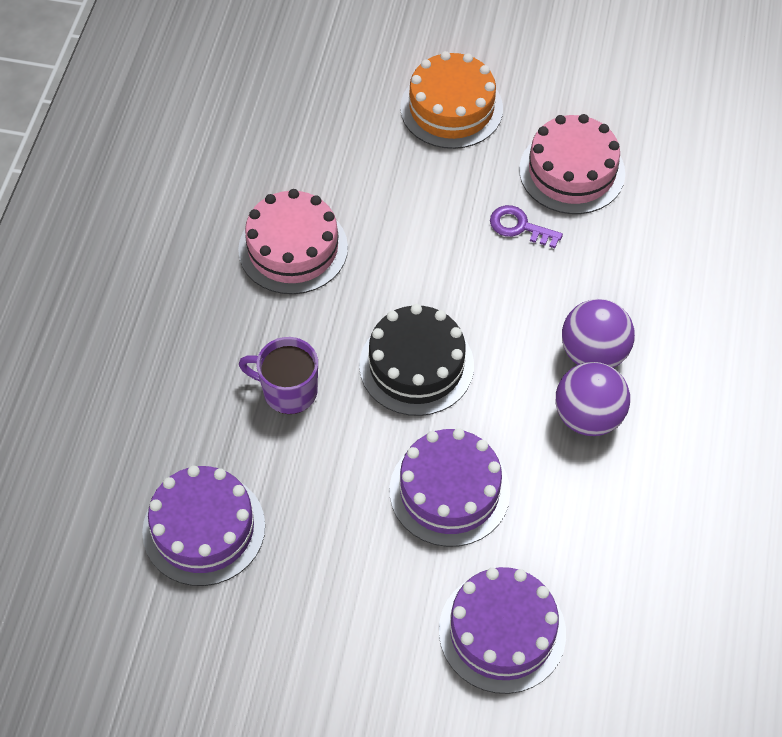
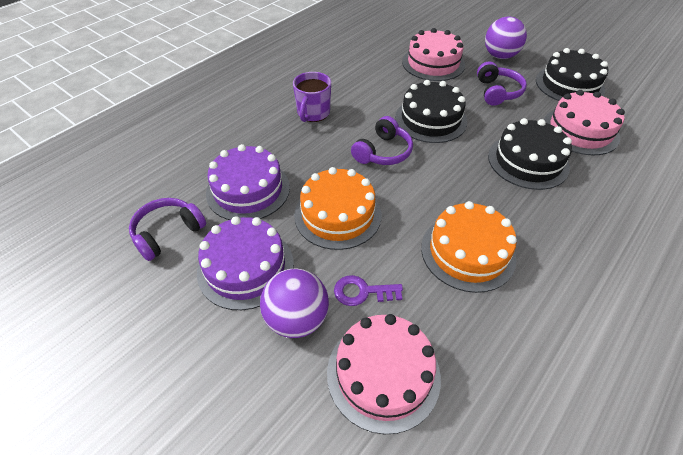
black cake: 1 -> 3
orange cake: 1 -> 2
pink cake: 2 -> 3
purple cake: 3 -> 2
purple headphones: 0 -> 3

